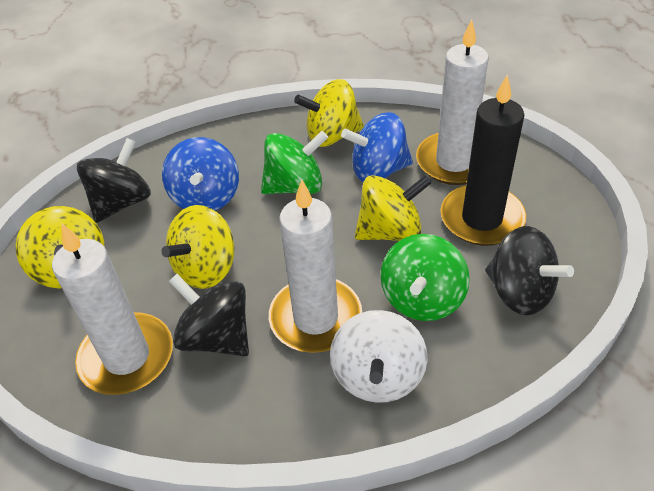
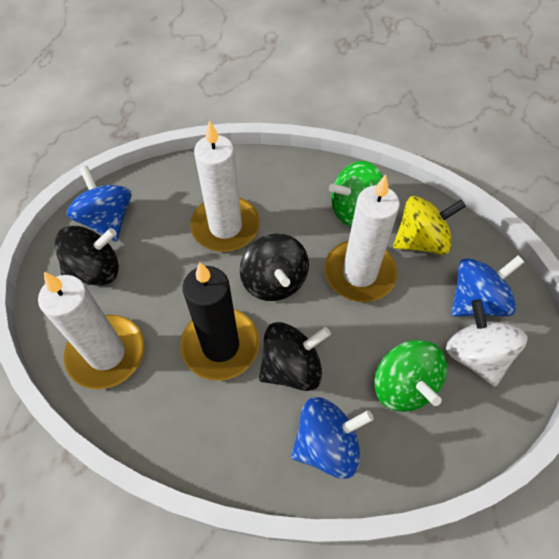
blue spinning top: 2 -> 3
yellow spinning top: 4 -> 1

